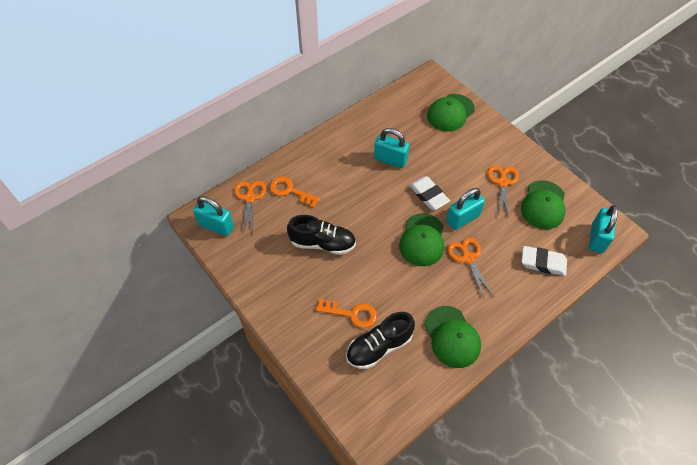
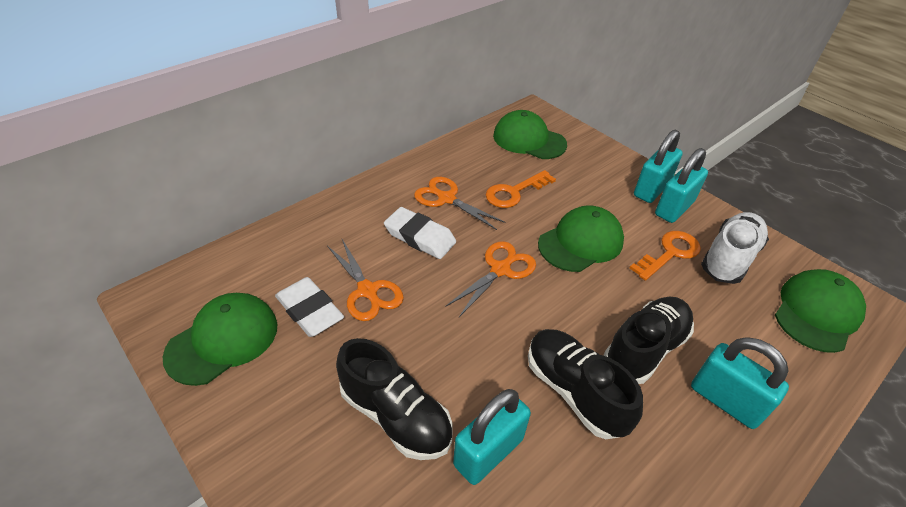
black shoe: 2 -> 3
white shoe: 0 -> 1

